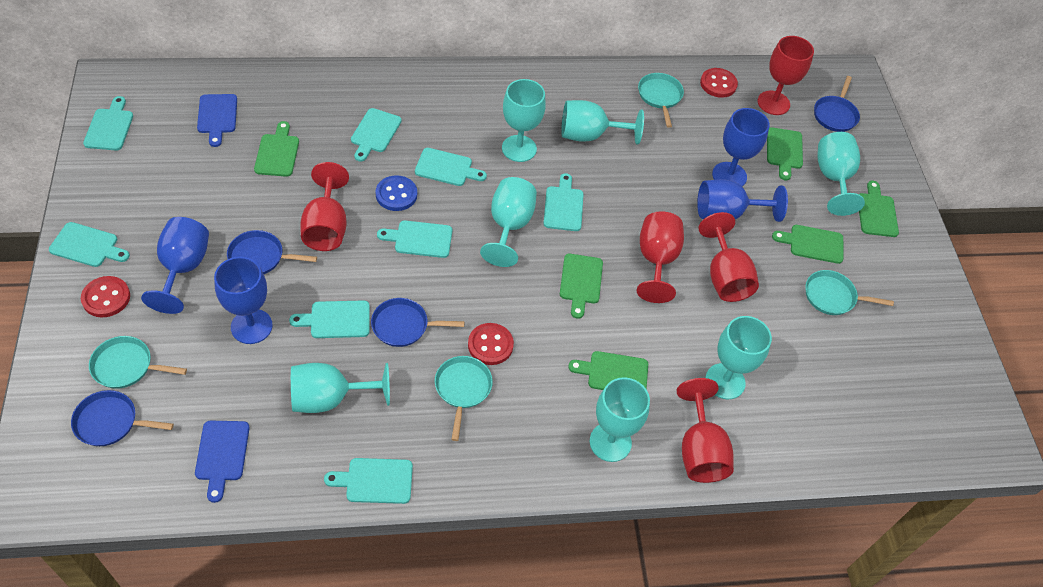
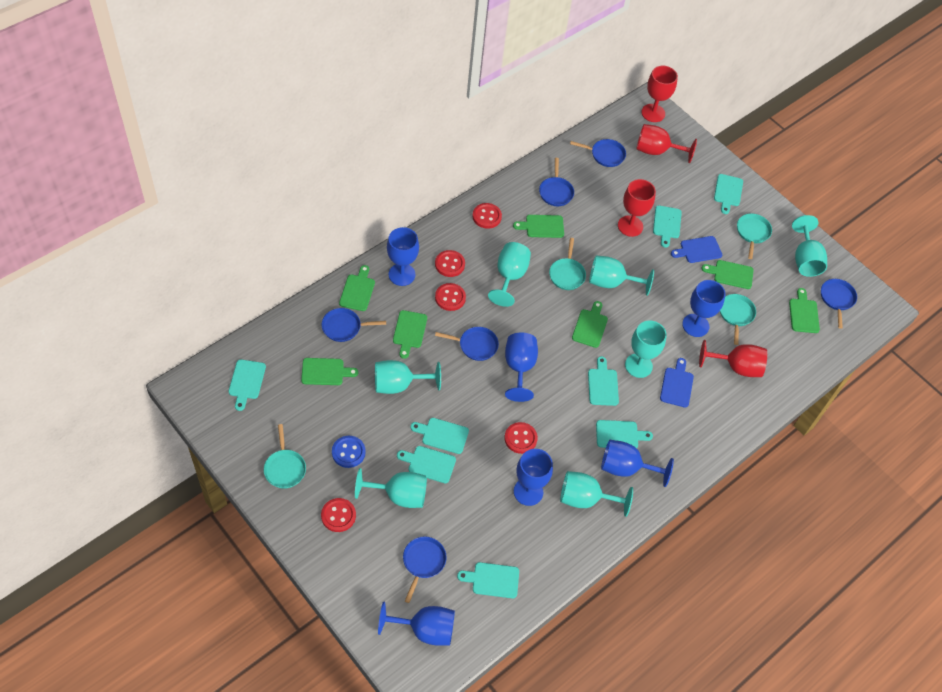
blue goblet: 4 -> 6
blue pan: 4 -> 6
green cutting board: 6 -> 7
red button: 3 -> 5
red goblet: 5 -> 4

